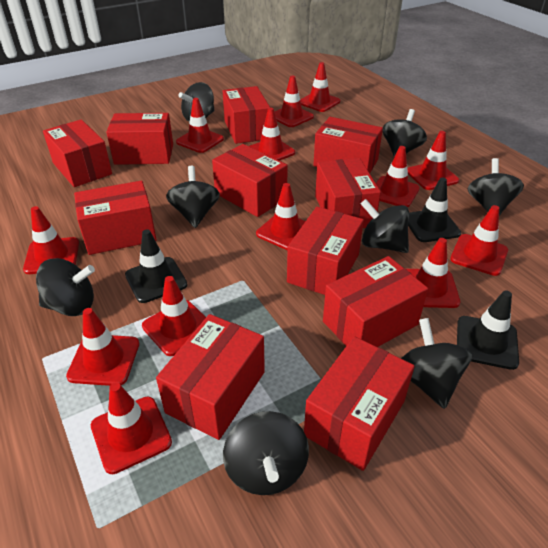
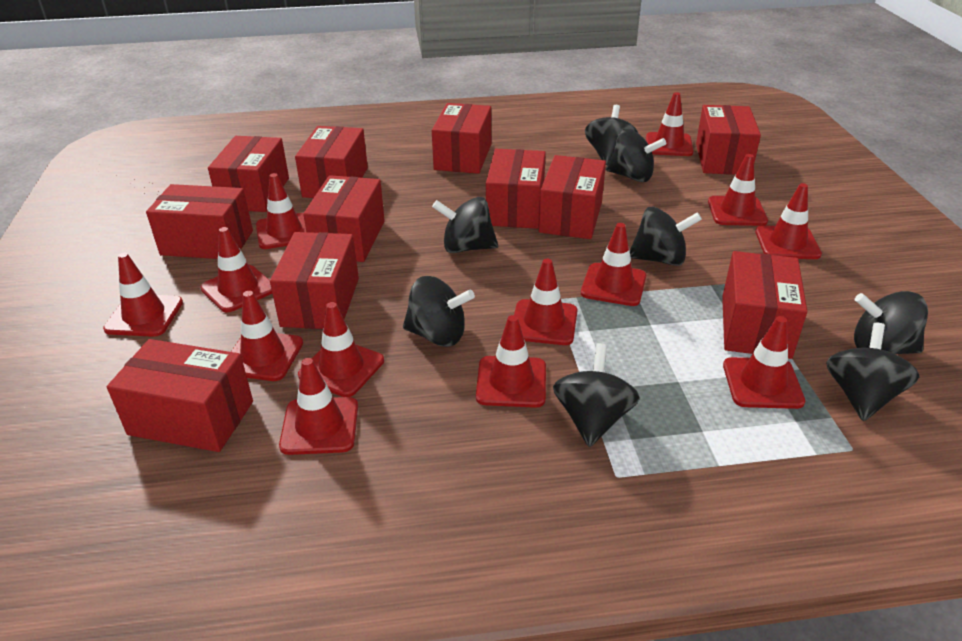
black traffic cone: 3 -> 0

